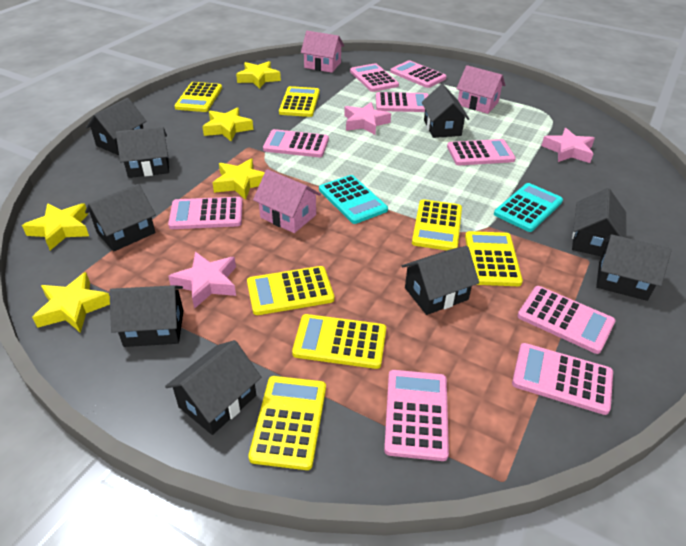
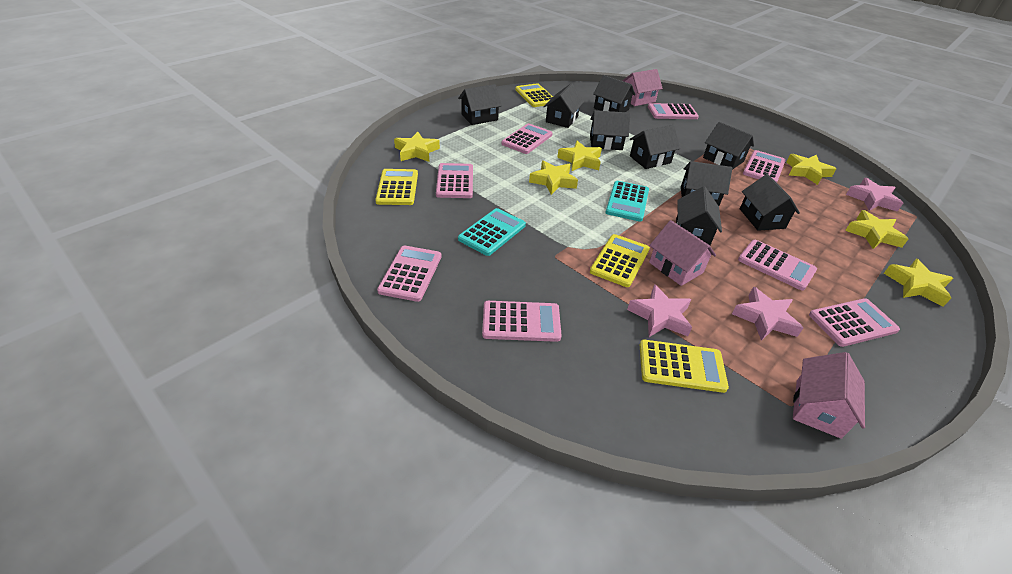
pink calculator: 9 -> 8
yellow calculator: 7 -> 4
yellow star: 5 -> 6

